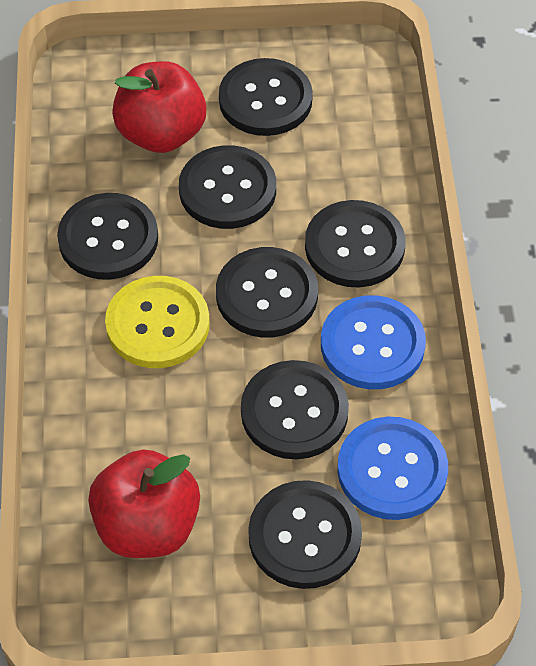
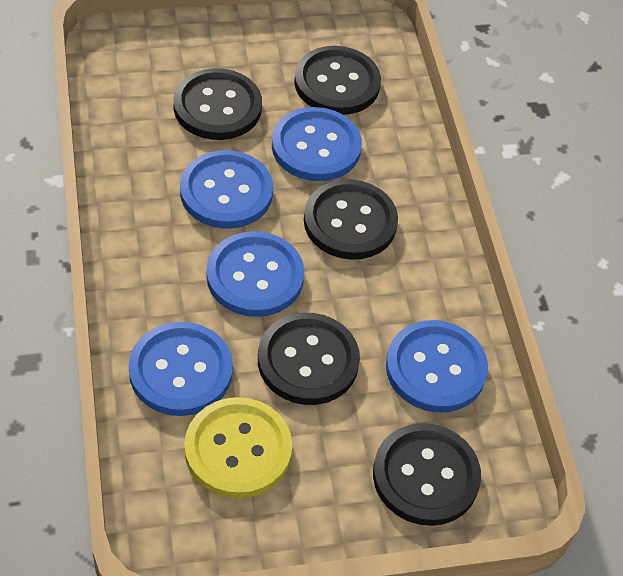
black button: 7 -> 5
blue button: 2 -> 5
red apple: 2 -> 0

